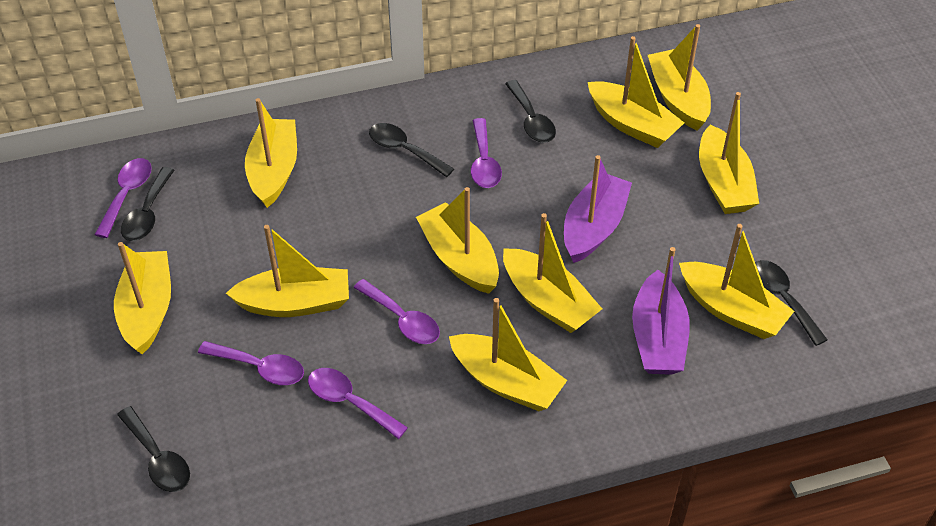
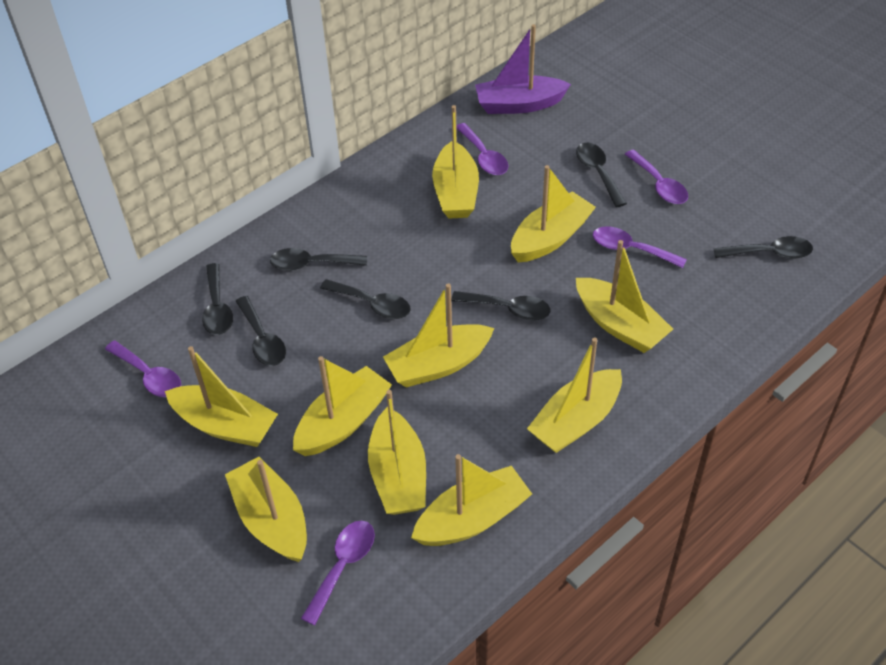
black spoon: 5 -> 7
purple boat: 2 -> 1

